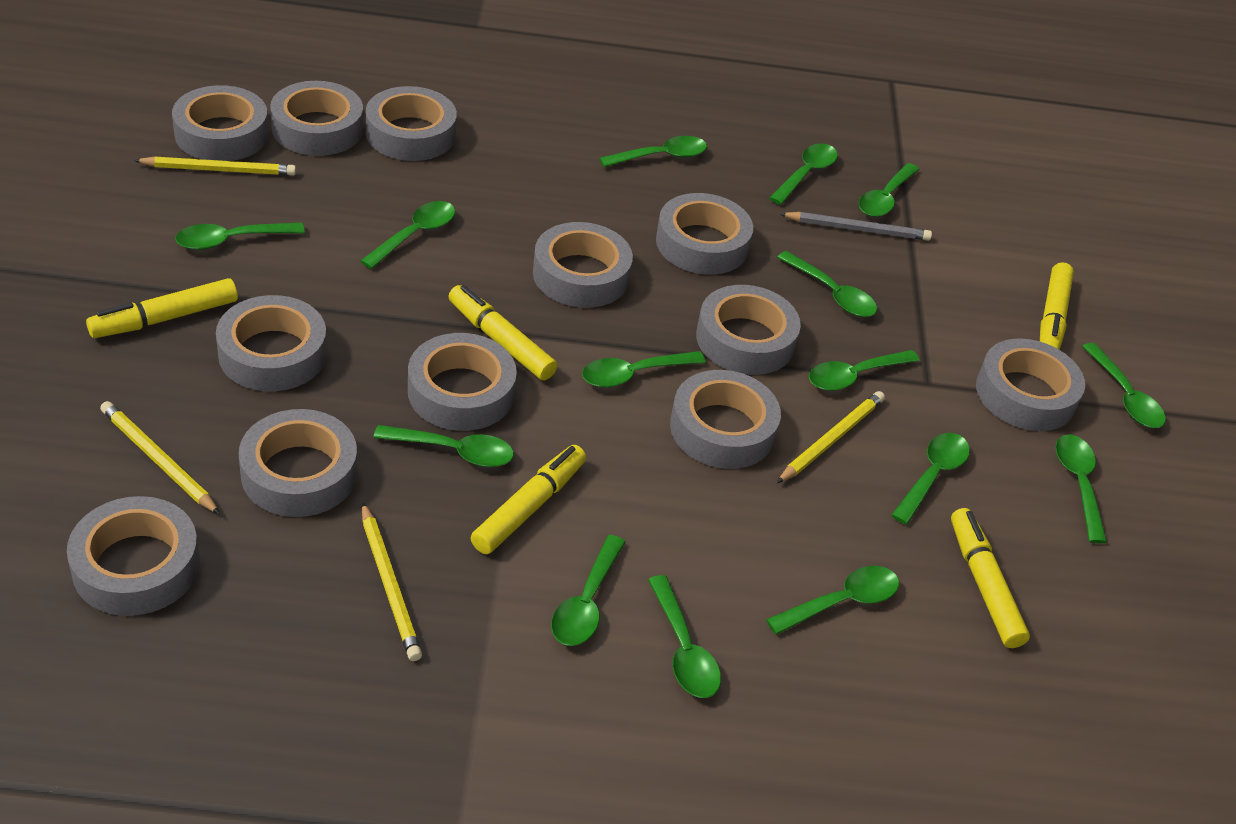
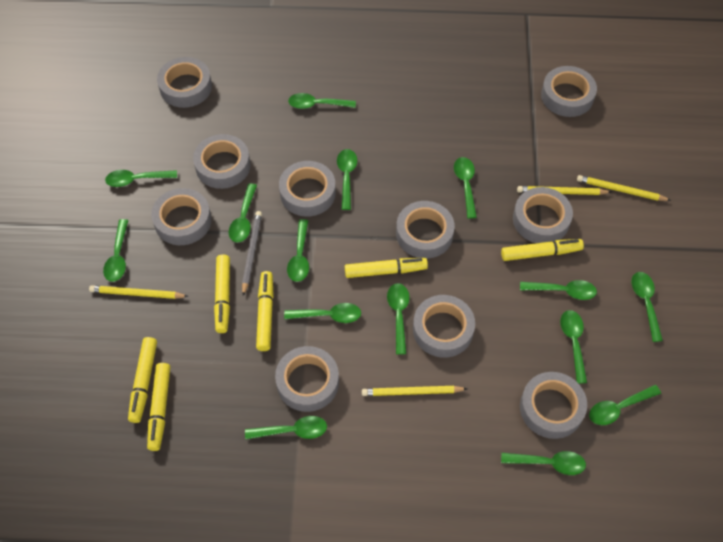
grey tape: 12 -> 10
yellow marker: 5 -> 6

